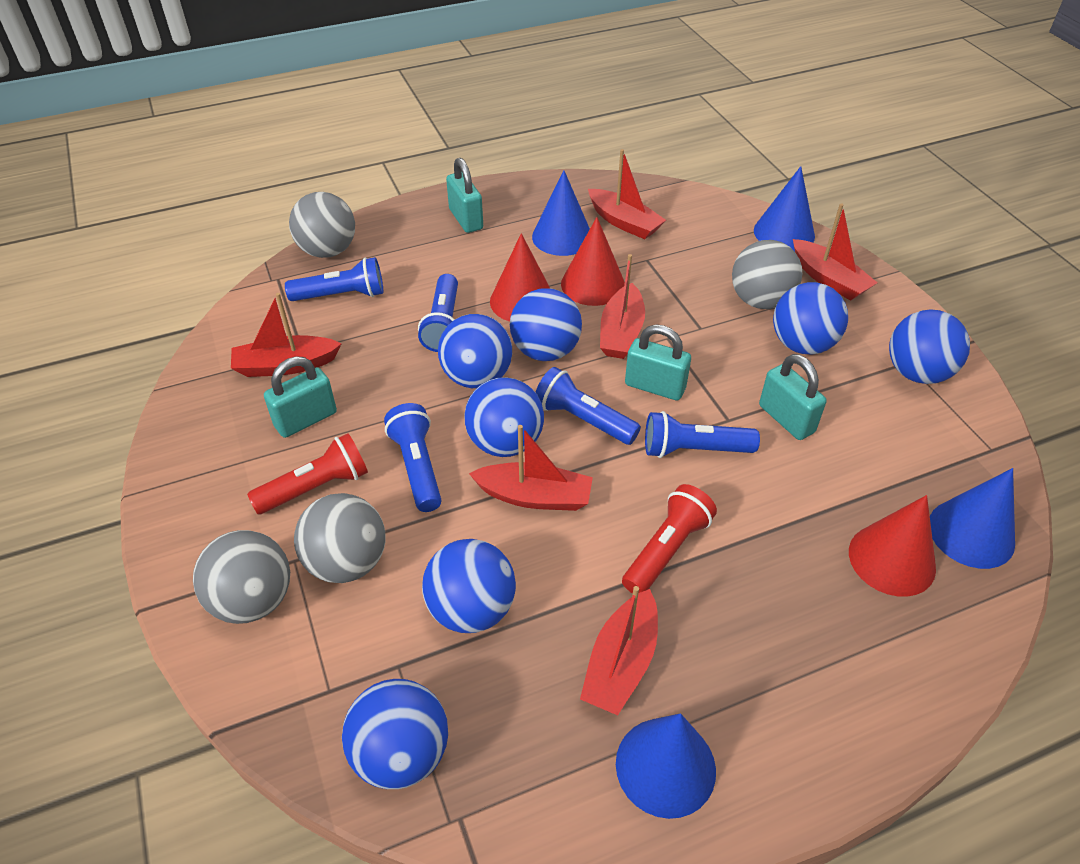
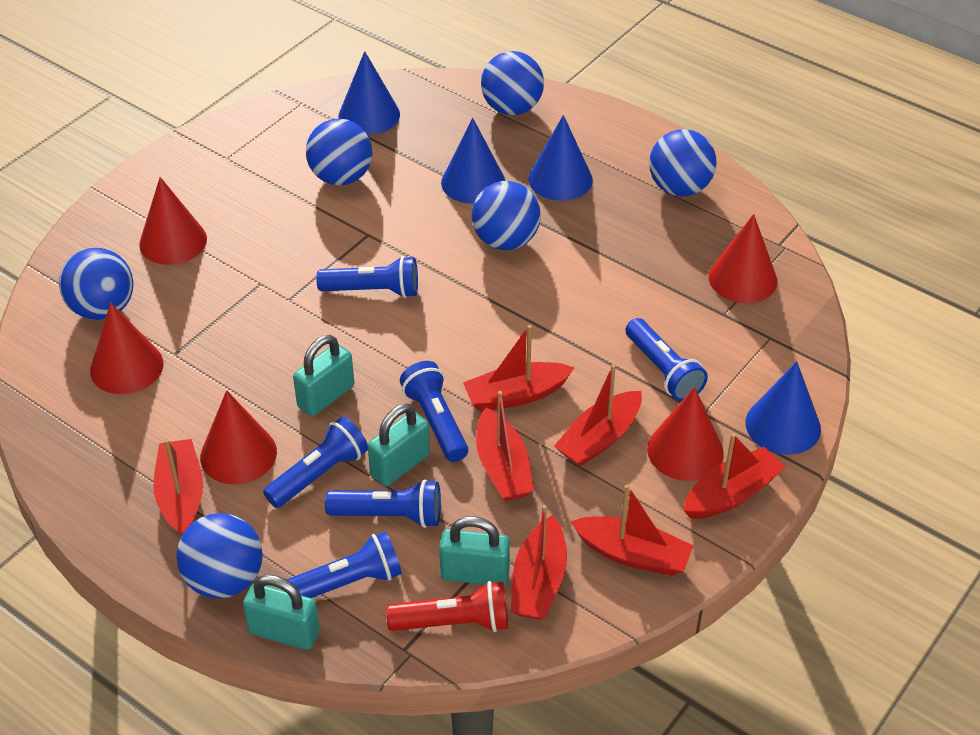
blue ball: 7 -> 6
blue flashlight: 5 -> 6
grey ball: 4 -> 0
red boat: 6 -> 7
red cone: 3 -> 5
red flashlight: 2 -> 1

